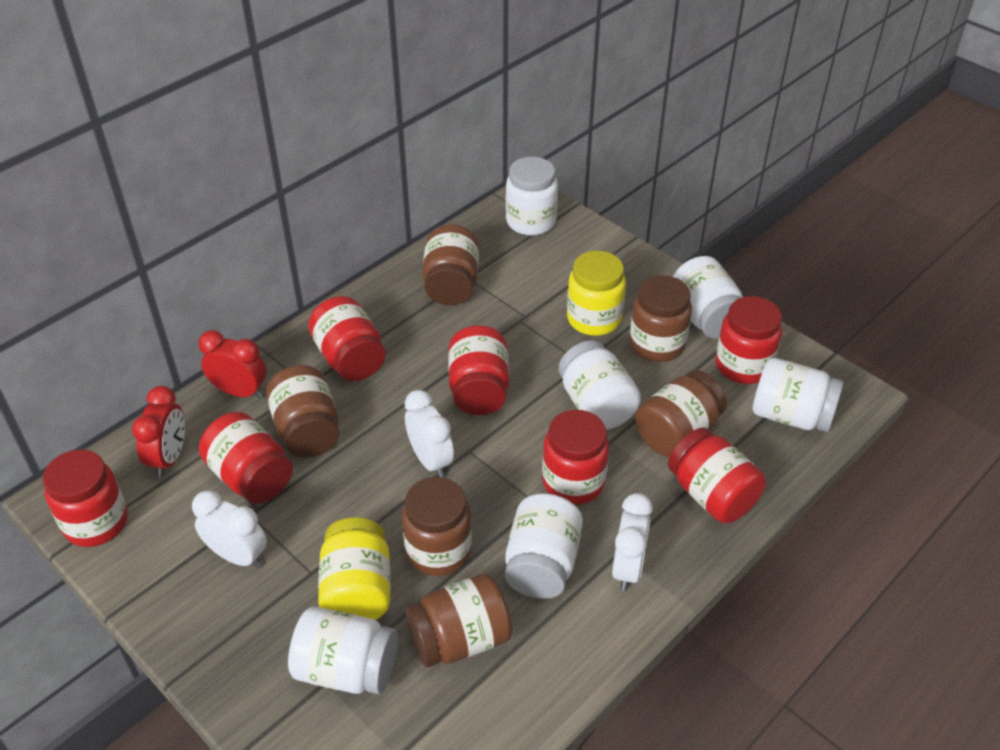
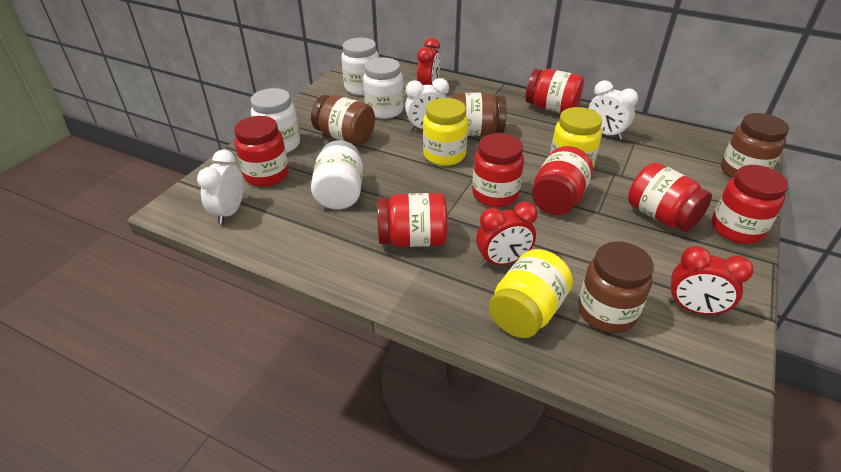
brown jar: 6 -> 4
red clock: 2 -> 3
white jar: 6 -> 4
yellow jar: 2 -> 3

